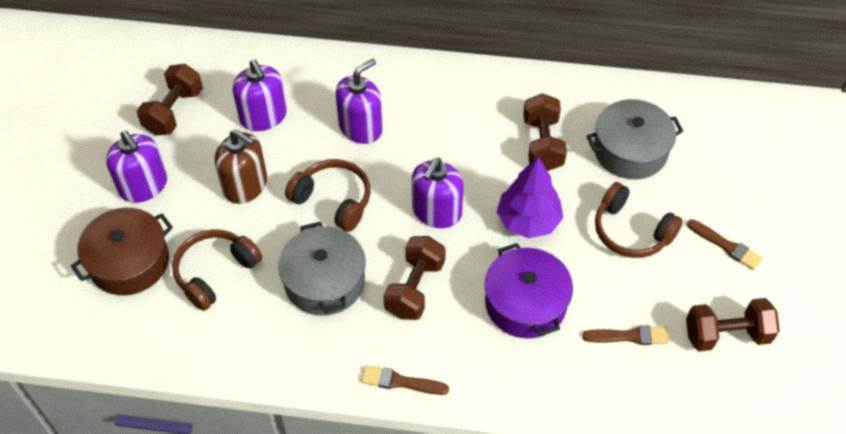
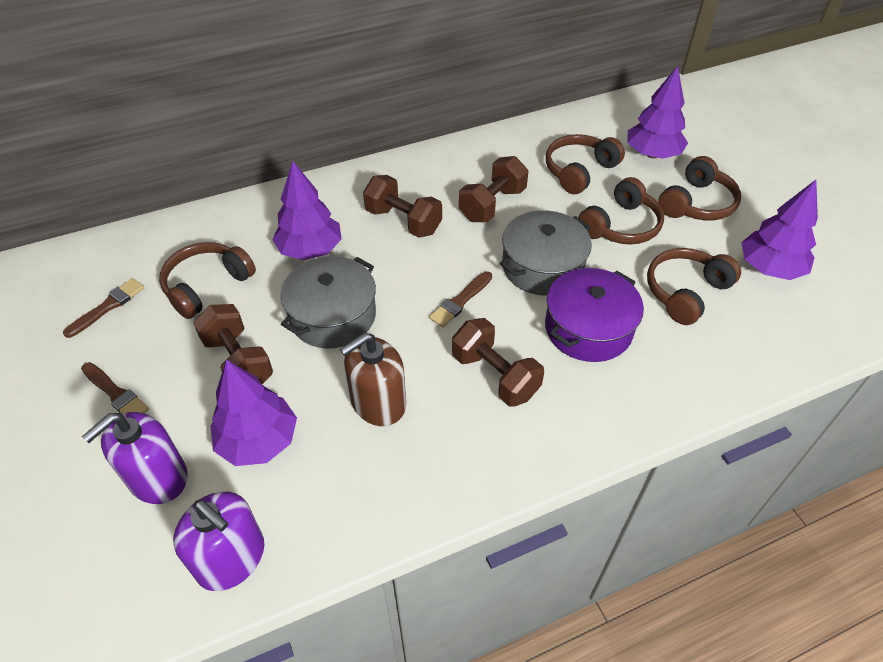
brown headphones: 3 -> 5
brown pot: 1 -> 0
purple soap dispenser: 4 -> 2
purple tree: 1 -> 4

